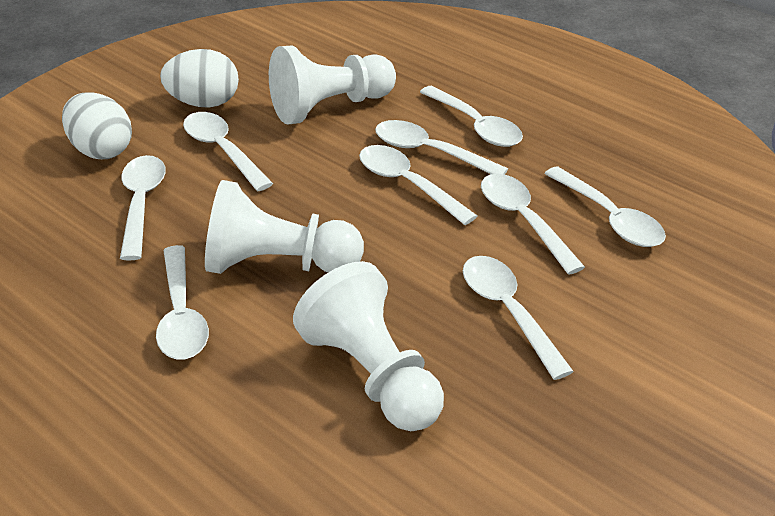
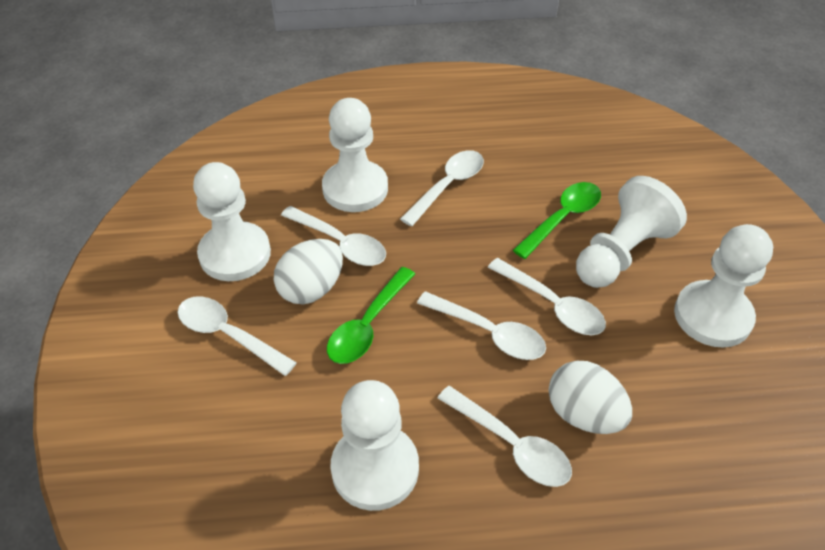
green spoon: 0 -> 2
white pawn: 3 -> 5
white spoon: 9 -> 6

